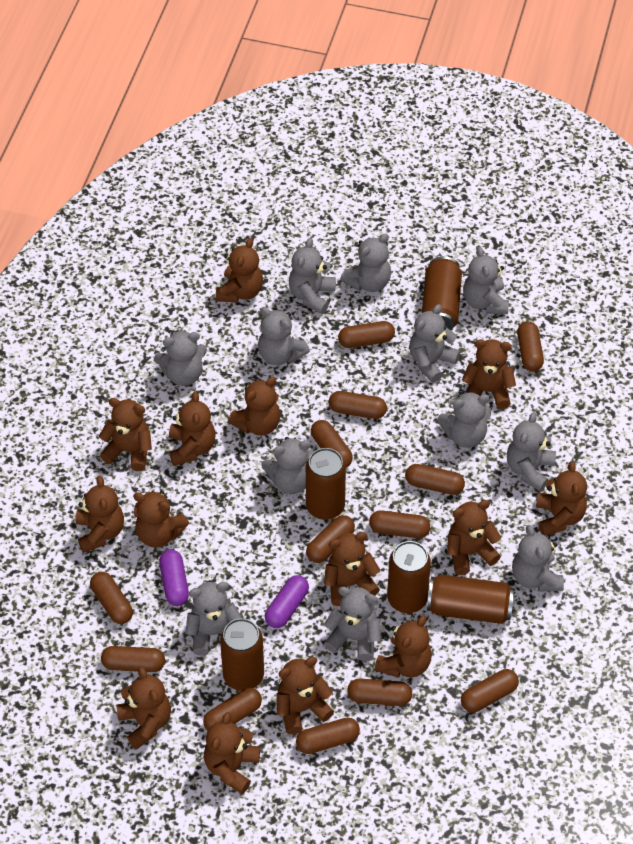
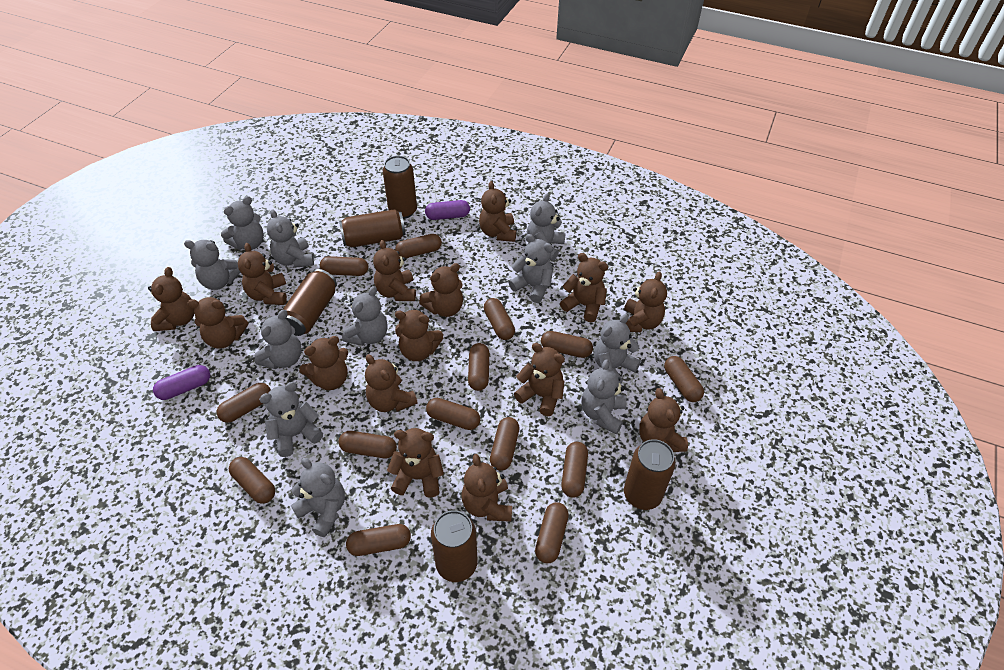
brown capsule: 13 -> 14
brown teddy bear: 14 -> 15
grey teddy bear: 12 -> 11

